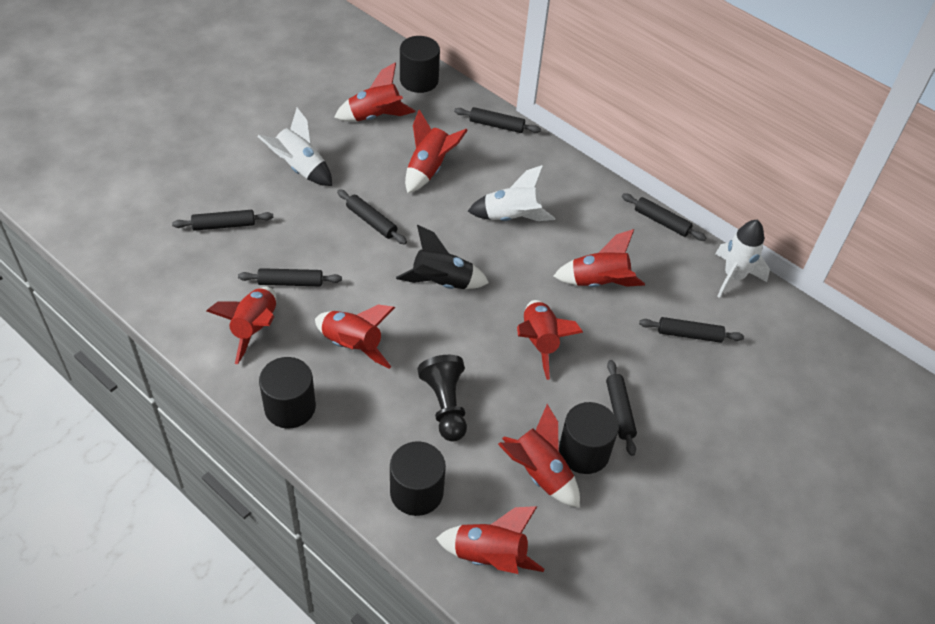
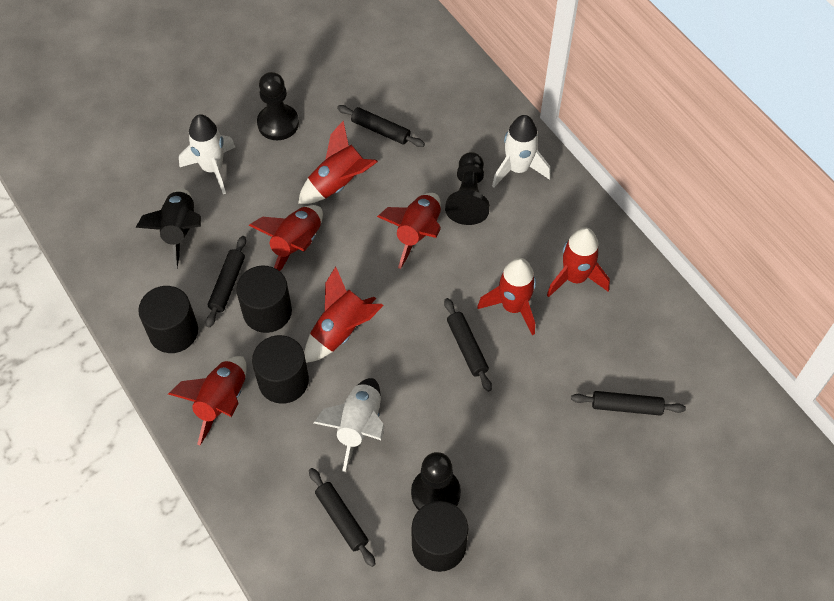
black pawn: 1 -> 3
black rolling pin: 7 -> 5
red rocket: 8 -> 7

